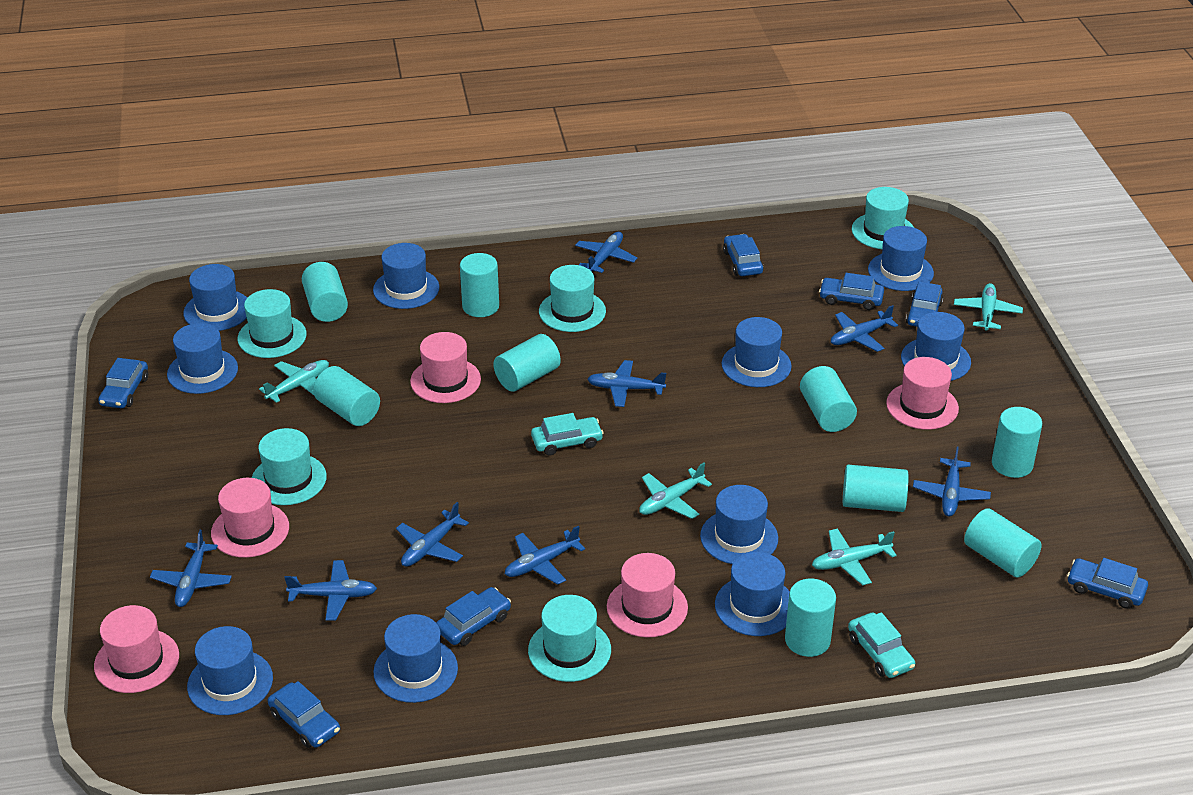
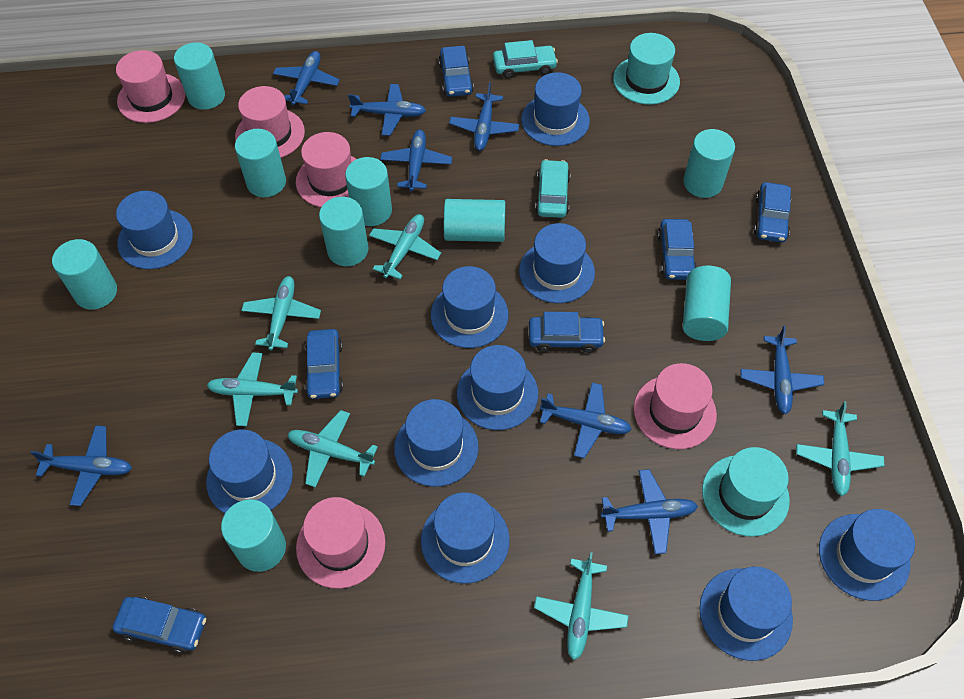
blue car: 7 -> 6
turquoise hat: 5 -> 2
turquoise plane: 4 -> 6

